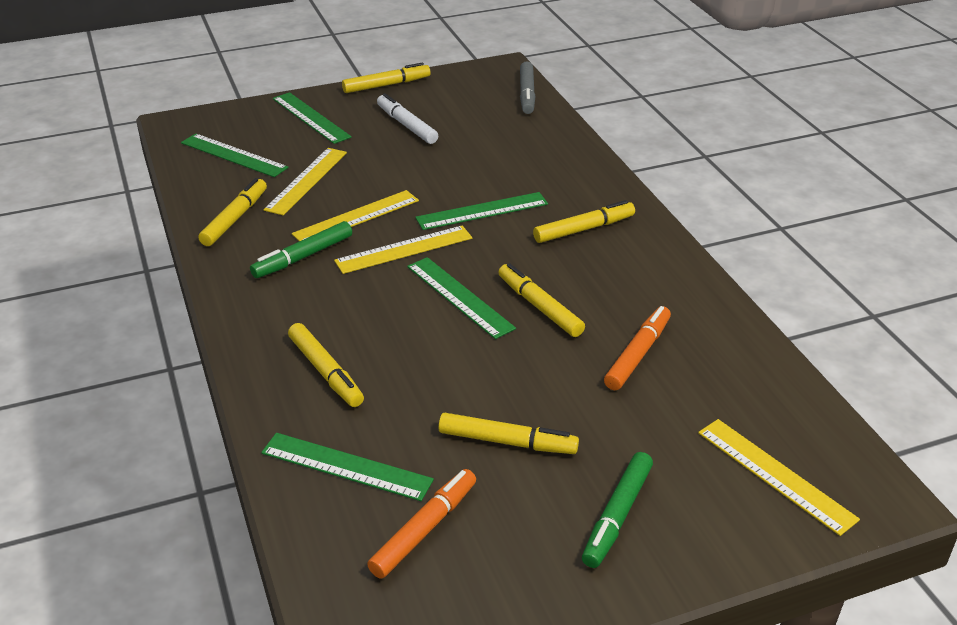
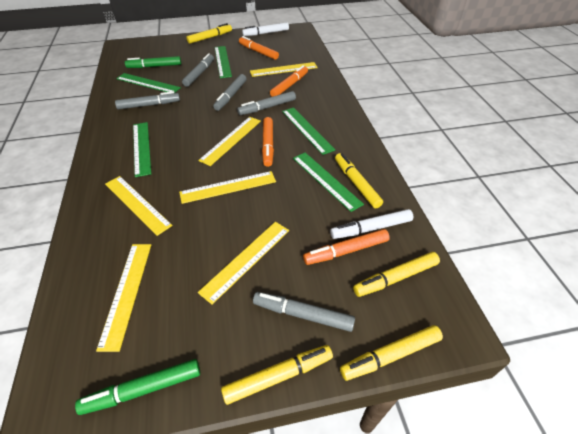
grey marker: 1 -> 5
orange marker: 2 -> 4
white marker: 1 -> 2
yellow marker: 6 -> 5
yellow ruler: 4 -> 6

